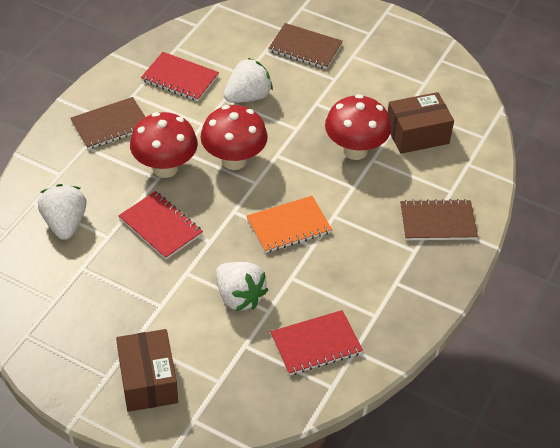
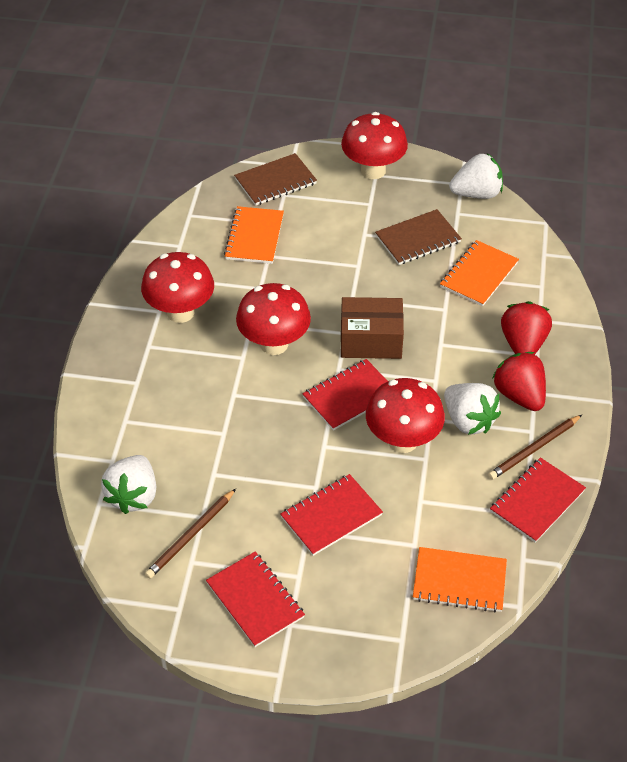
brown box: 2 -> 1
brown notebook: 3 -> 2
brown pencil: 0 -> 2
orange notebook: 1 -> 3
red mushroom: 3 -> 4
red notebook: 3 -> 4
red strawberry: 0 -> 2

